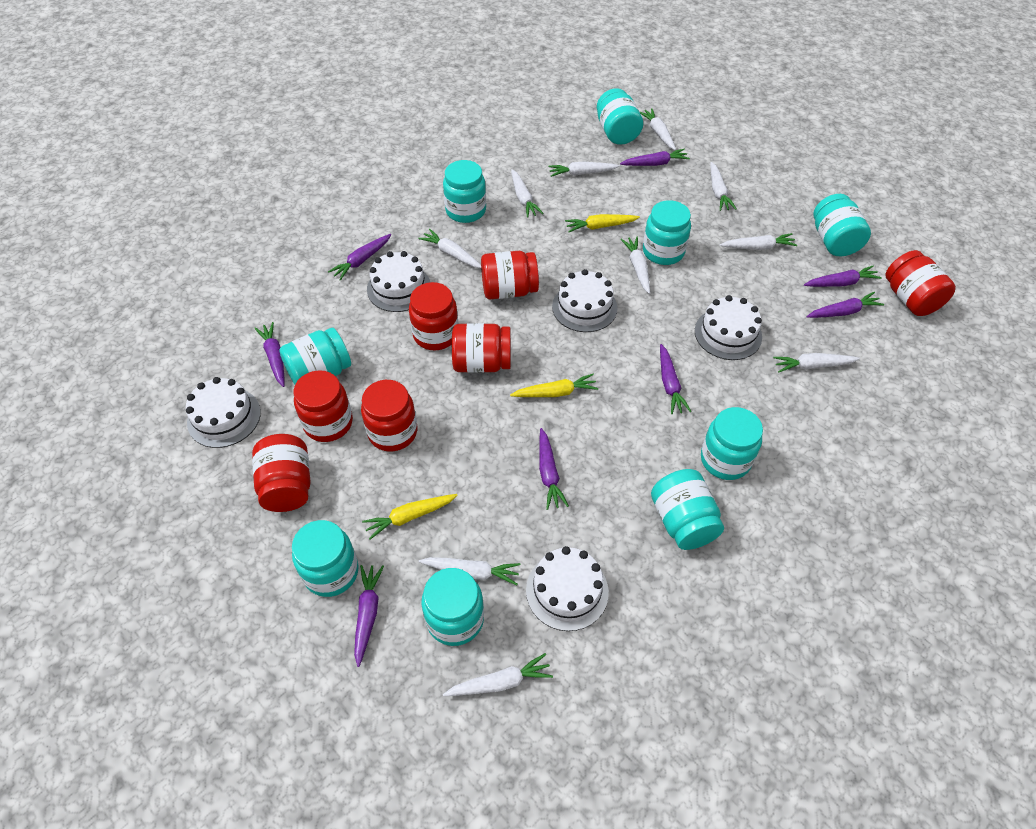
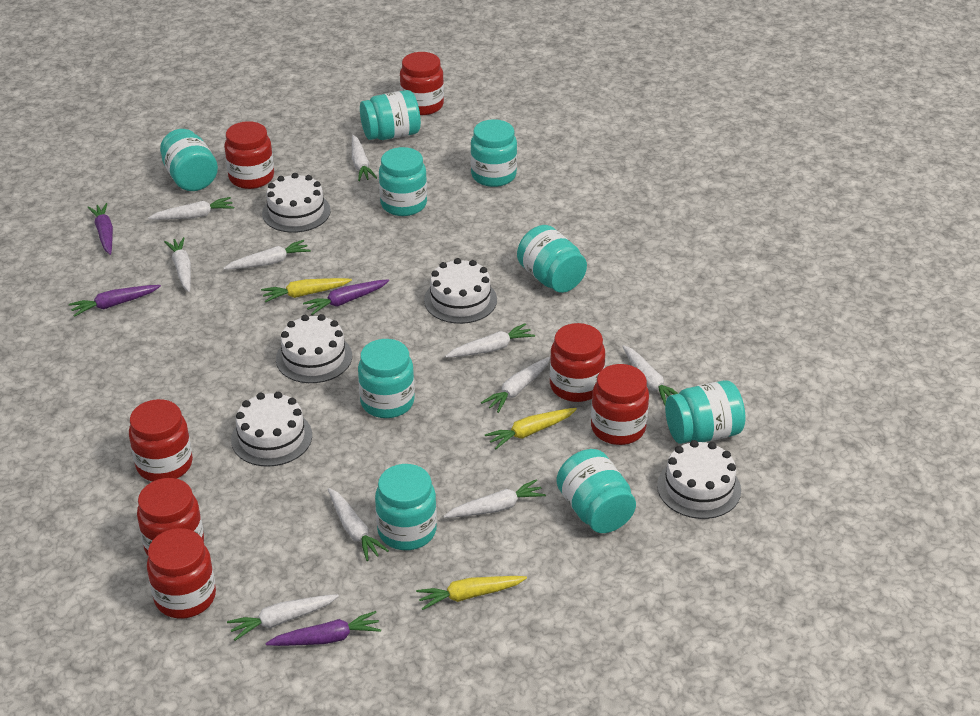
purple carrot: 8 -> 4

